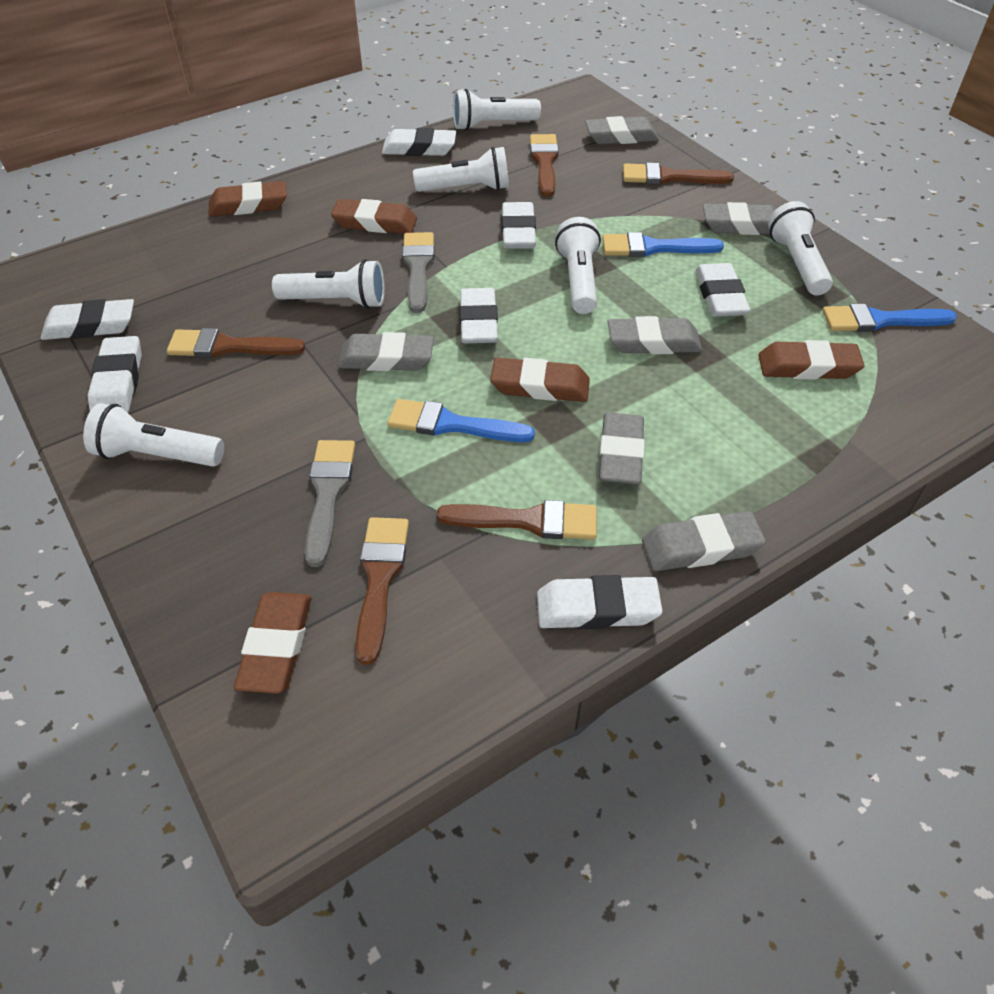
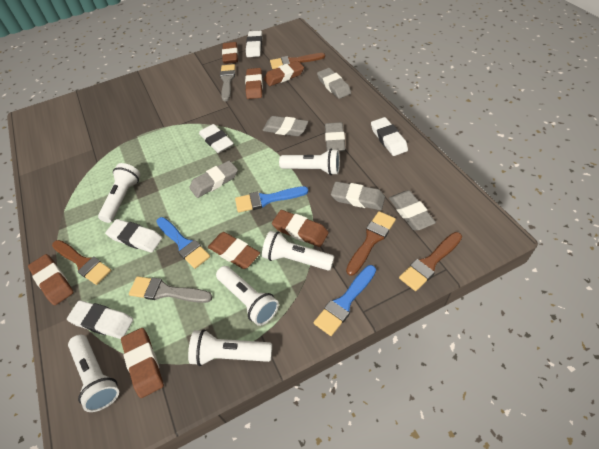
brown brush: 5 -> 4
brown eraser: 5 -> 7
white eraser: 7 -> 5

